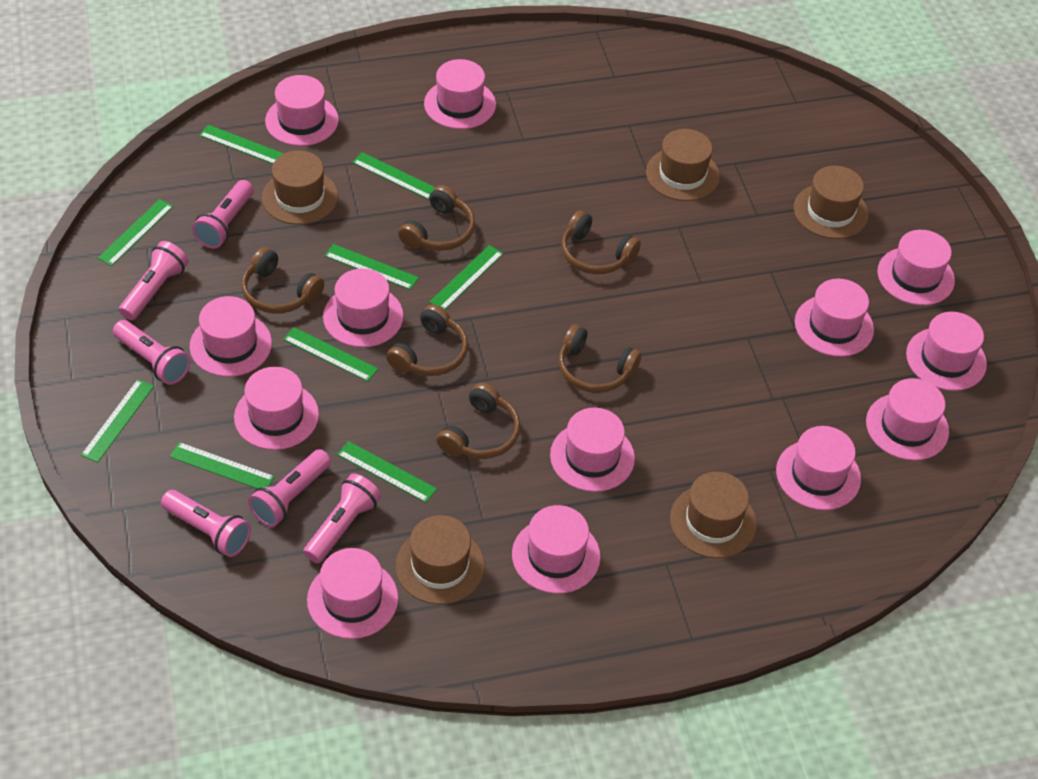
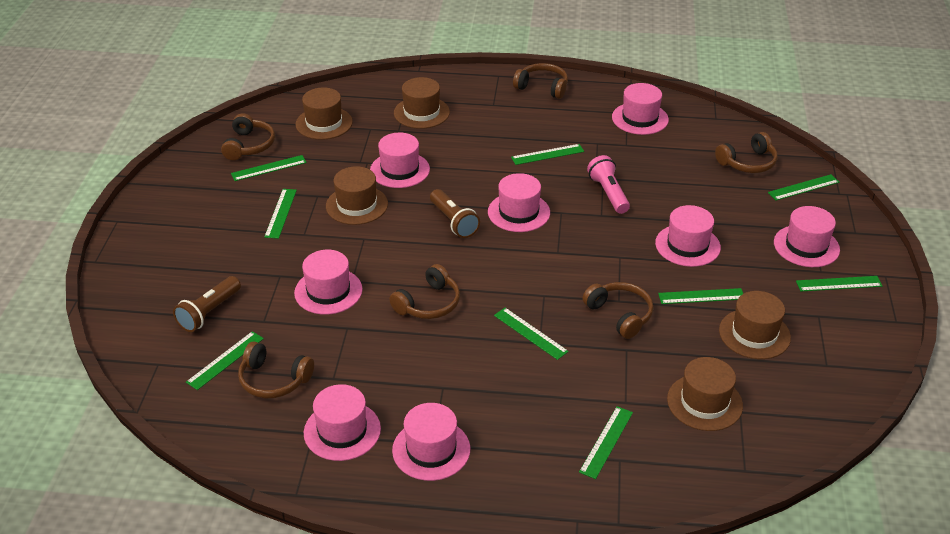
brown flashlight: 0 -> 2
pink flashlight: 6 -> 1
pink hat: 13 -> 8

